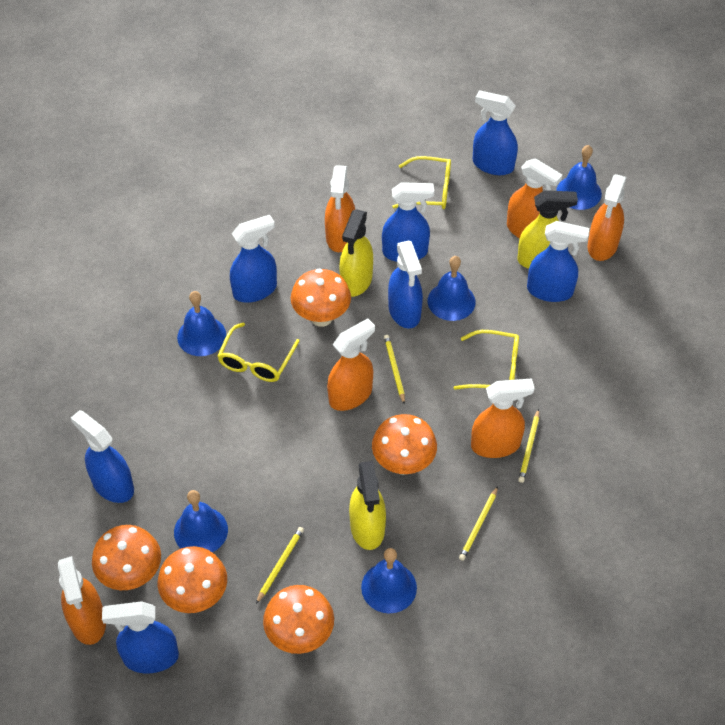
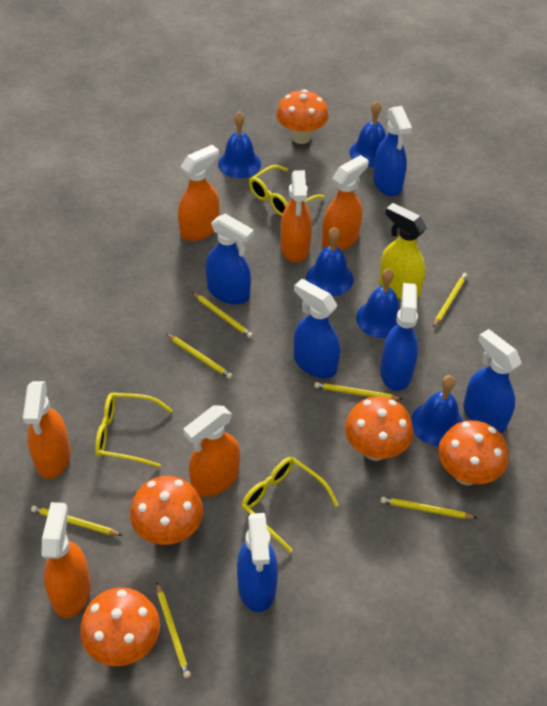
blue spray bottle: 7 -> 6
yellow pencil: 4 -> 7
yellow spray bottle: 3 -> 1

